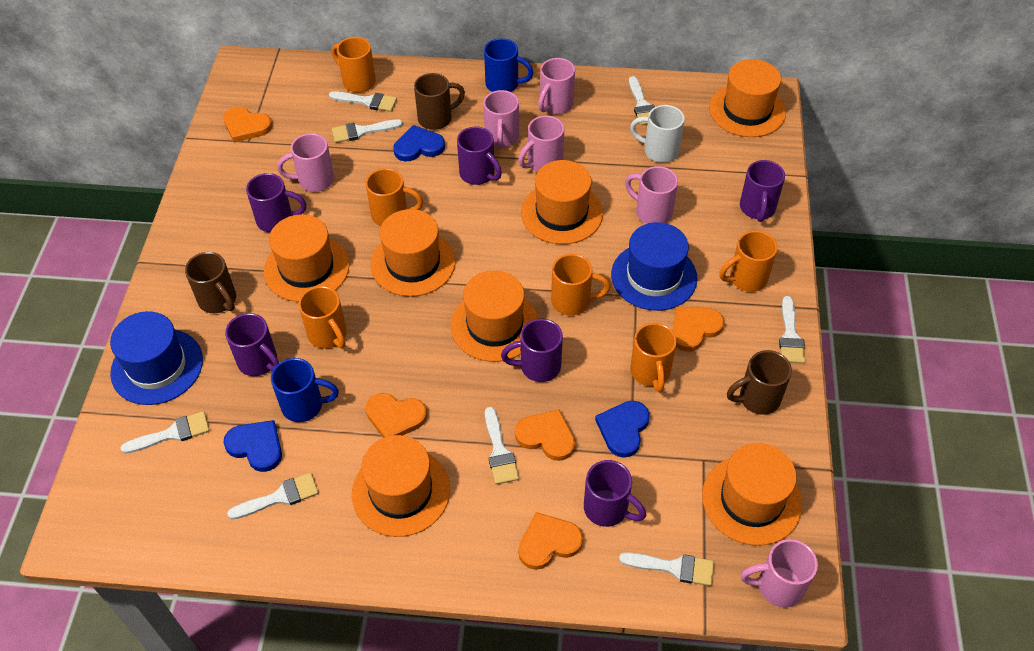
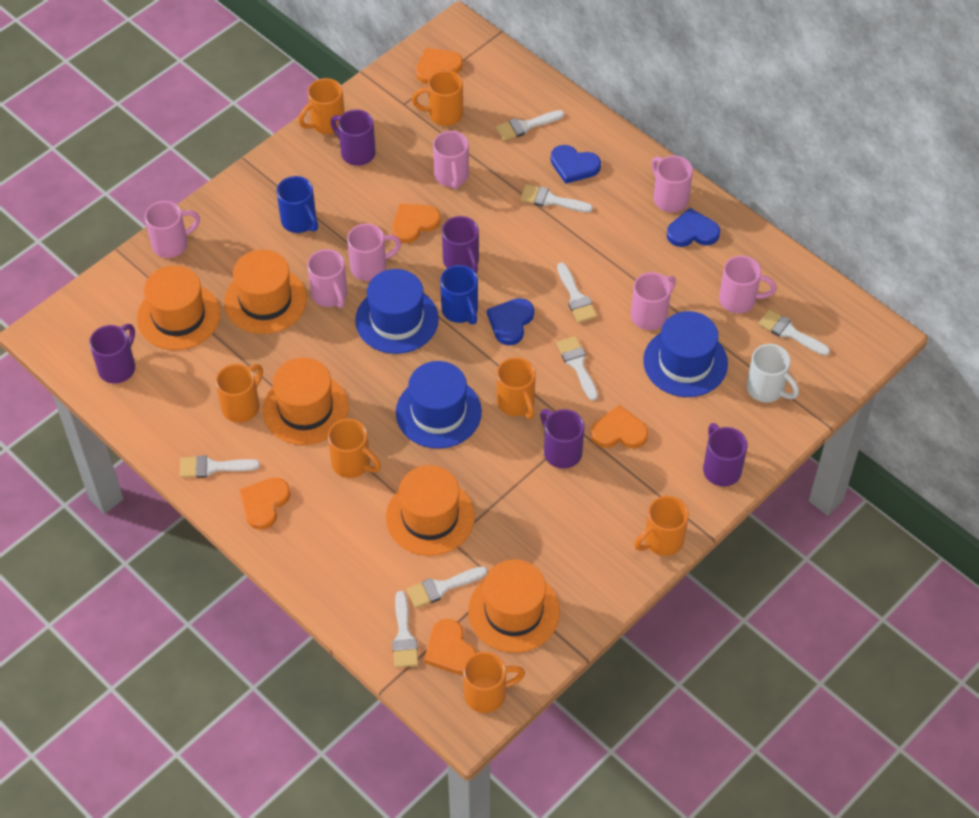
blue hat: 2 -> 3
brown mug: 3 -> 0
orange hat: 7 -> 5
orange mug: 6 -> 7
pink mug: 6 -> 7
purple mug: 6 -> 5

